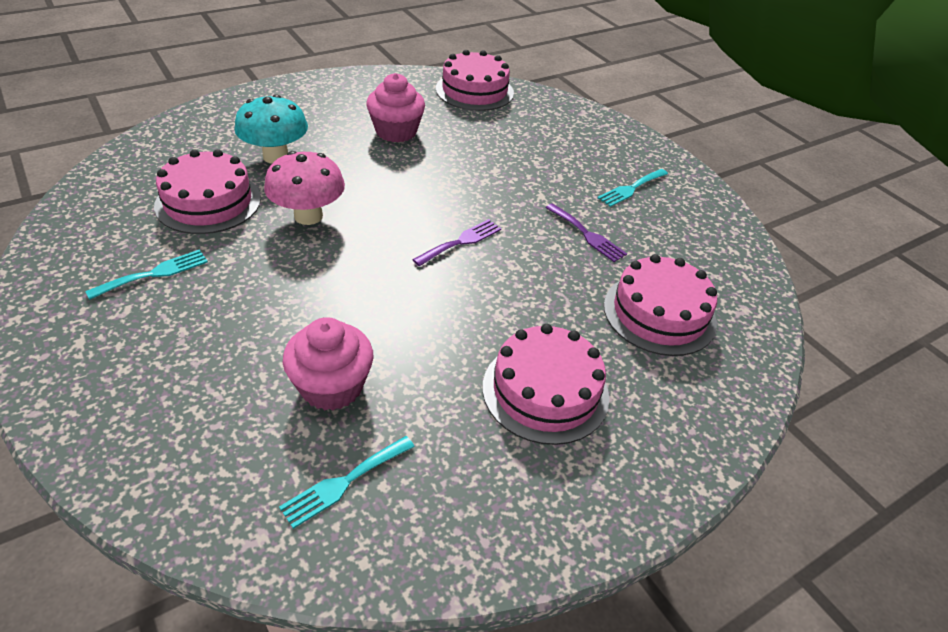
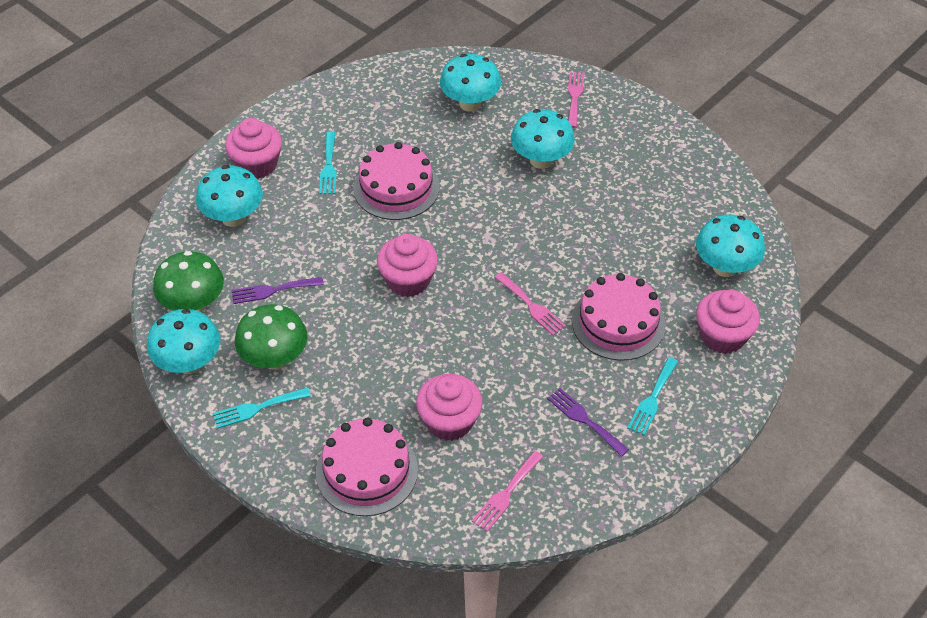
green mushroom: 0 -> 2
pink cake: 4 -> 3
pink cupcake: 2 -> 4
pink fork: 0 -> 3
pink mushroom: 1 -> 0
turquoise mushroom: 1 -> 5

